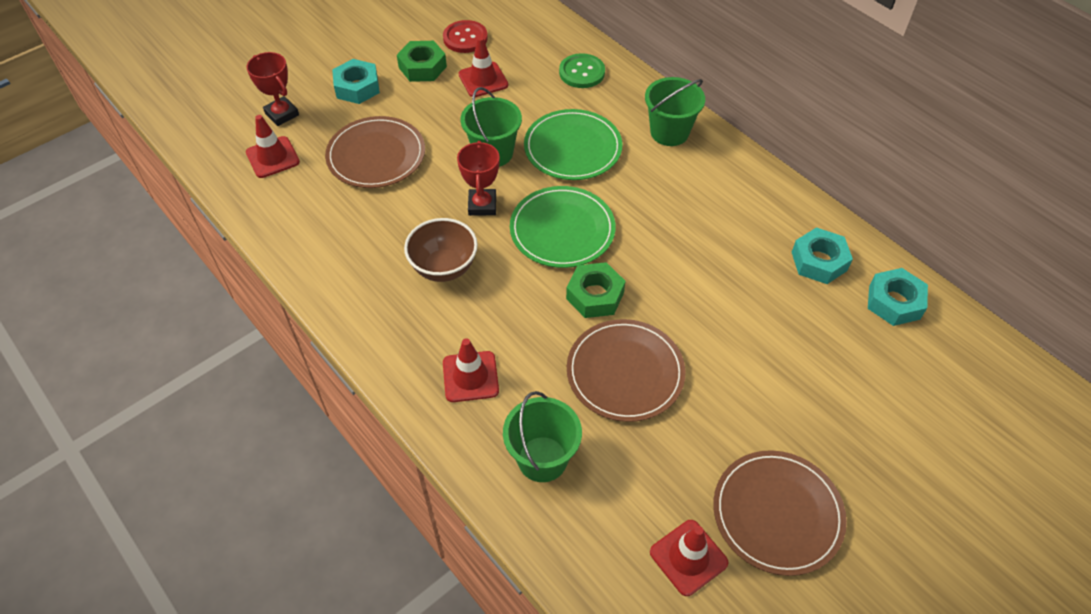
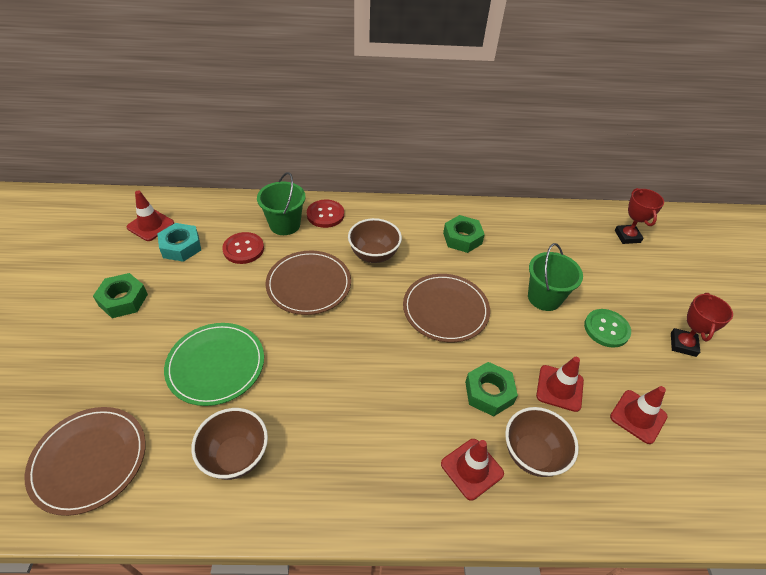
brown bowl: 1 -> 3
green bucket: 3 -> 2
green nut: 2 -> 3
green plate: 2 -> 1
red button: 1 -> 2
turquoise nut: 3 -> 1

